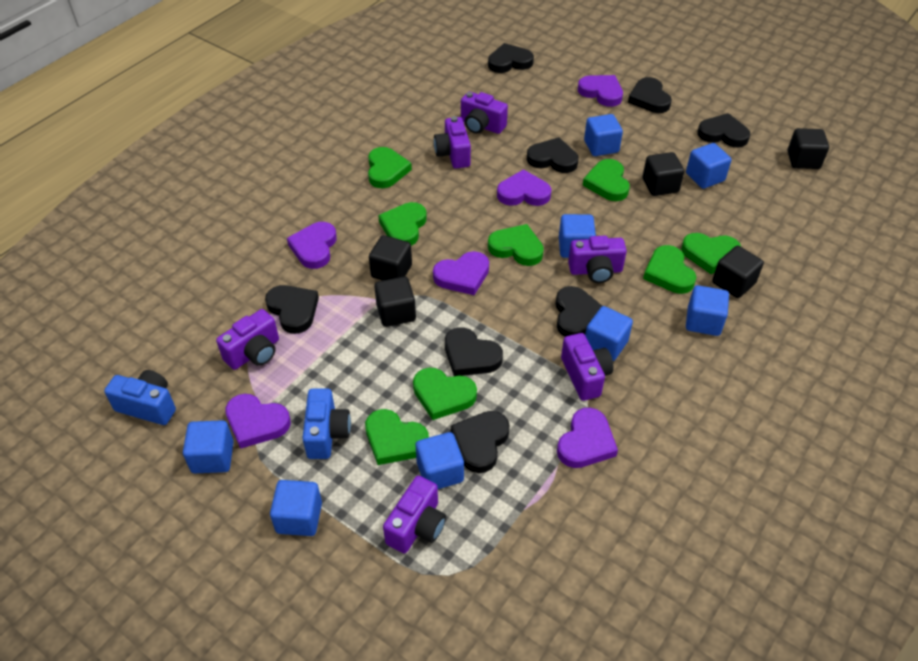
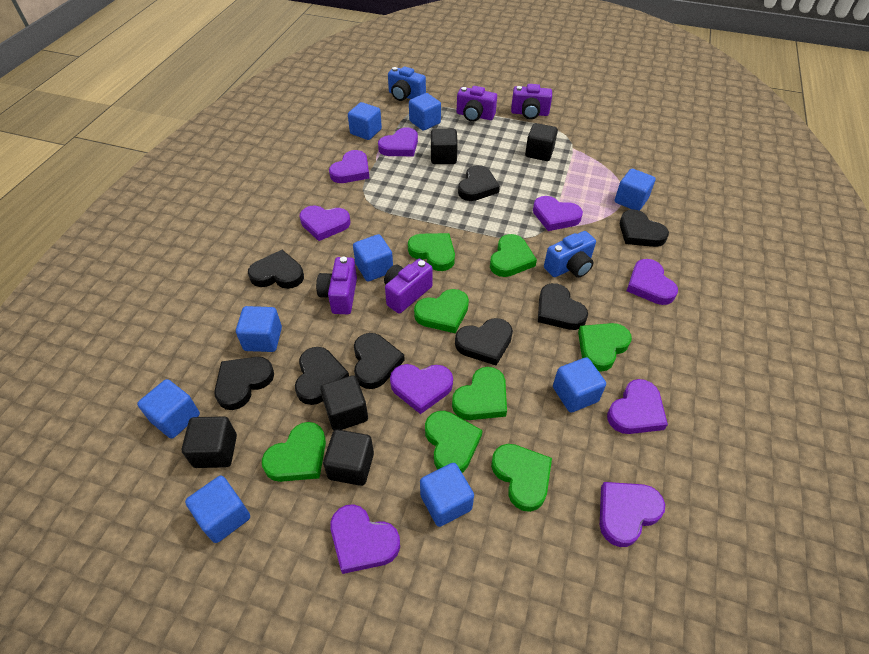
blue cube: 8 -> 9
purple camera: 6 -> 4
purple heart: 6 -> 9

